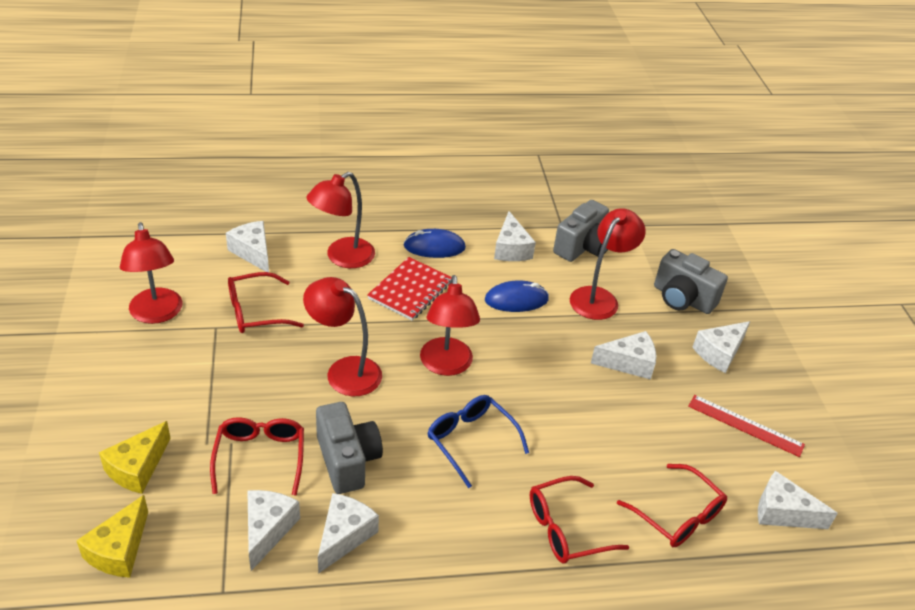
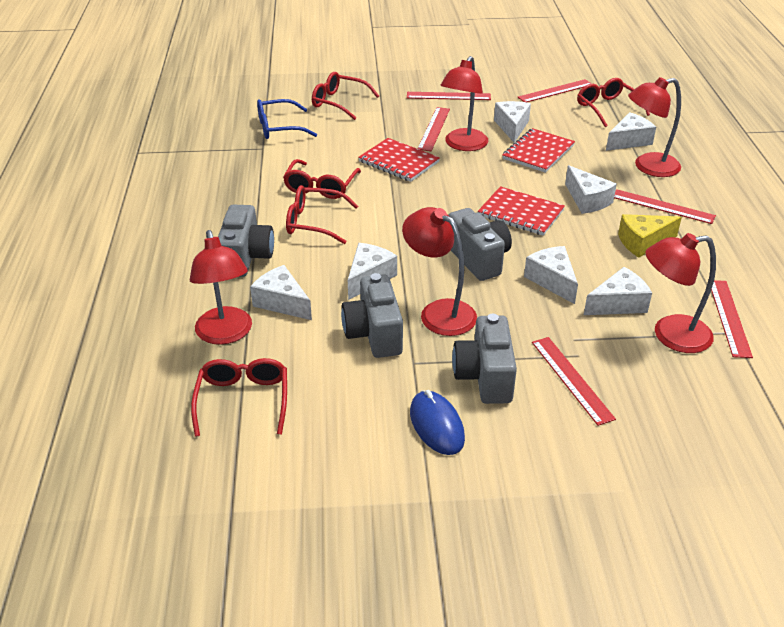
blue mouse: 2 -> 1
grey camera: 3 -> 4
red glasses: 4 -> 5
red notebook: 1 -> 3
red ruler: 1 -> 6
yellow cheese: 2 -> 1

